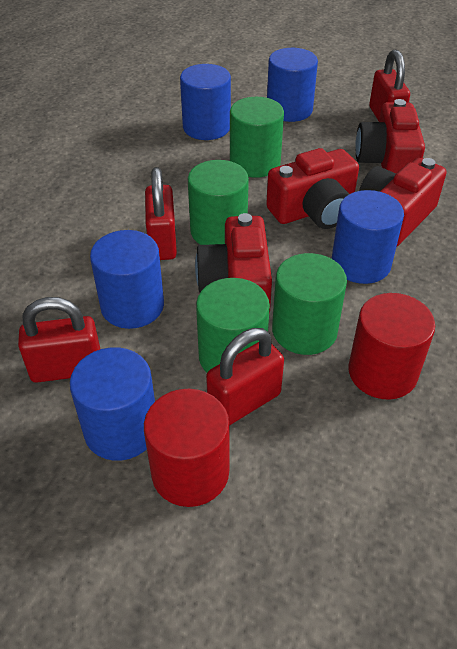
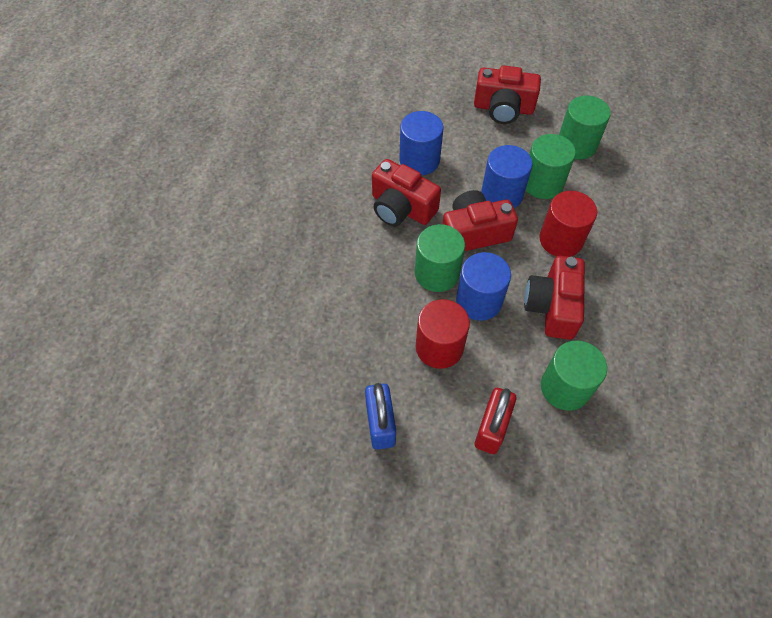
blue cylinder: 5 -> 3
blue padlock: 0 -> 1
red padlock: 4 -> 1

